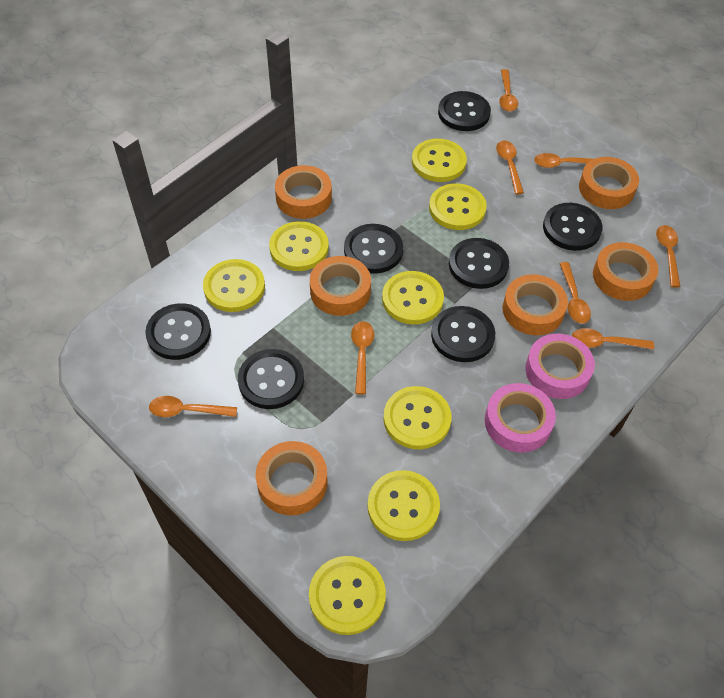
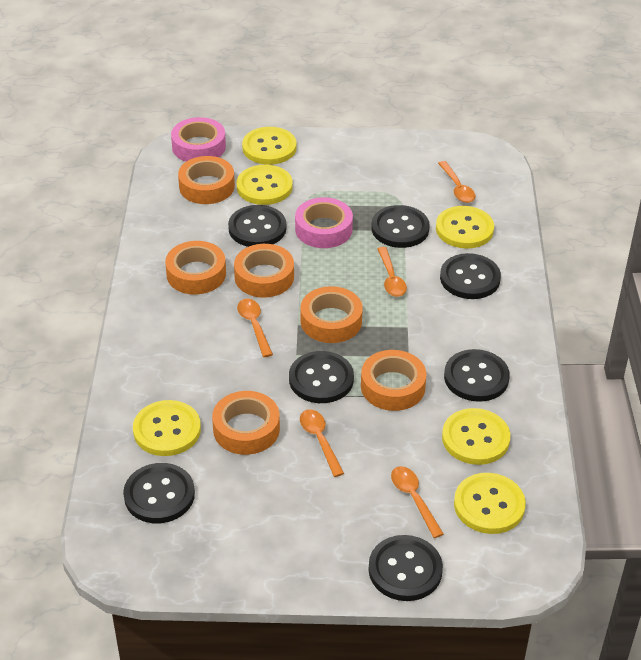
orange spoon: 8 -> 5
yellow button: 8 -> 6

